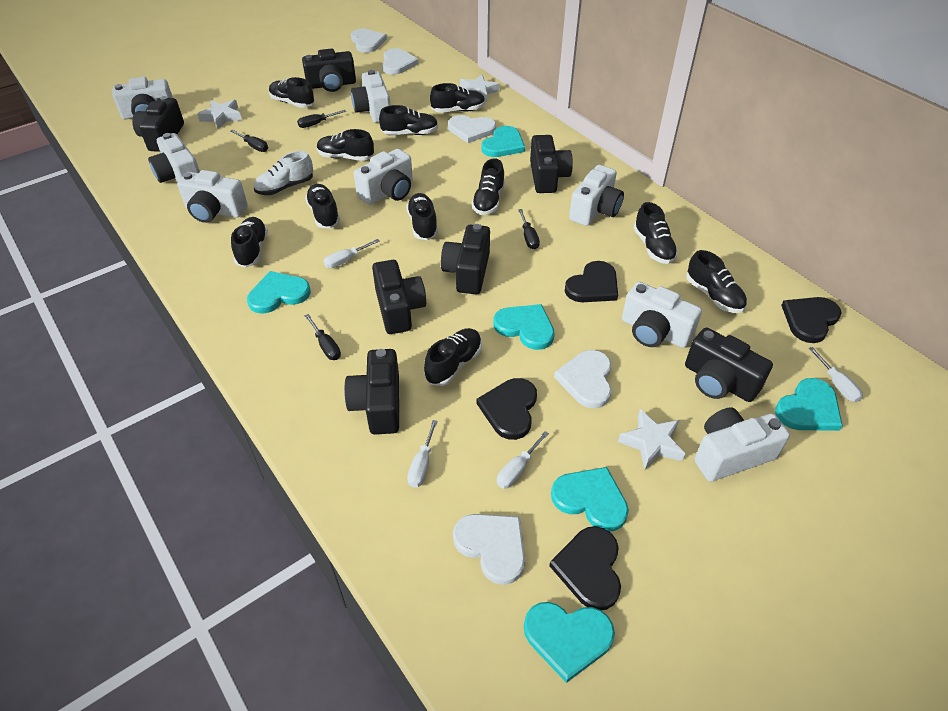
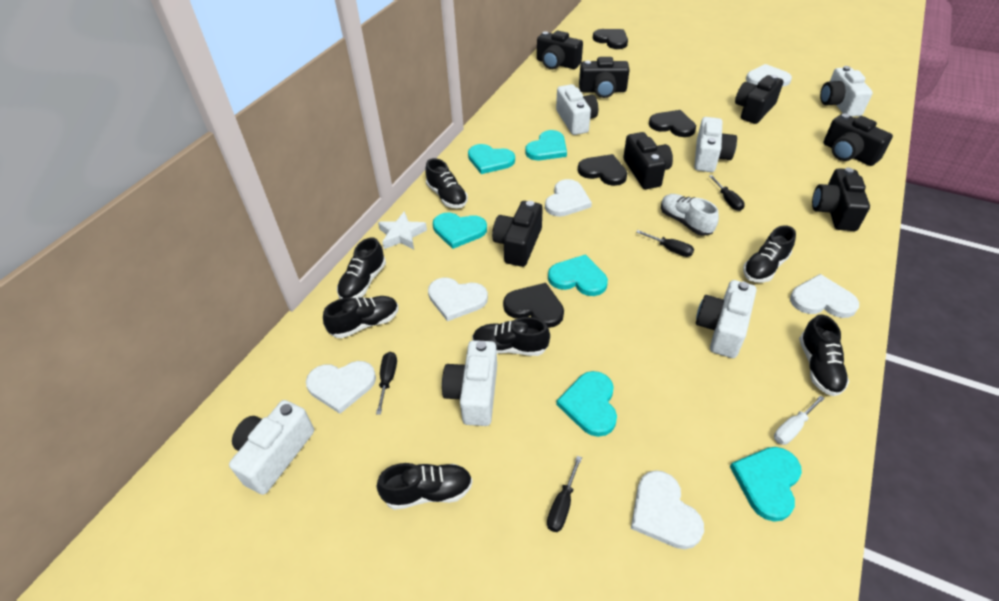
black shoe: 11 -> 7
white camera: 8 -> 6
white heart: 5 -> 6
white screwdriver: 4 -> 1
white star: 3 -> 1

